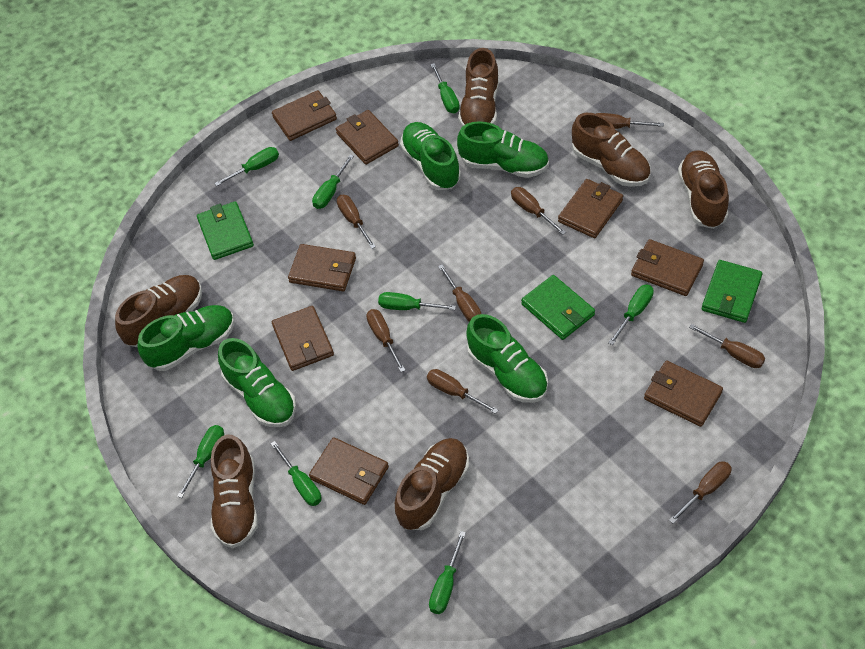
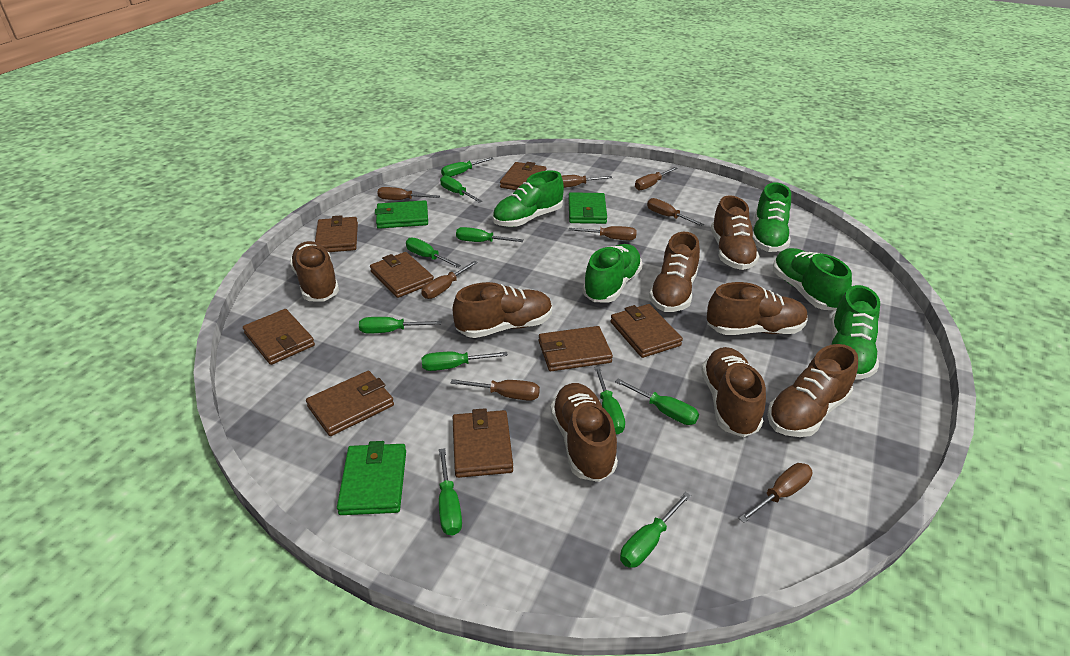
brown shoe: 6 -> 8
green screwdriver: 8 -> 10

